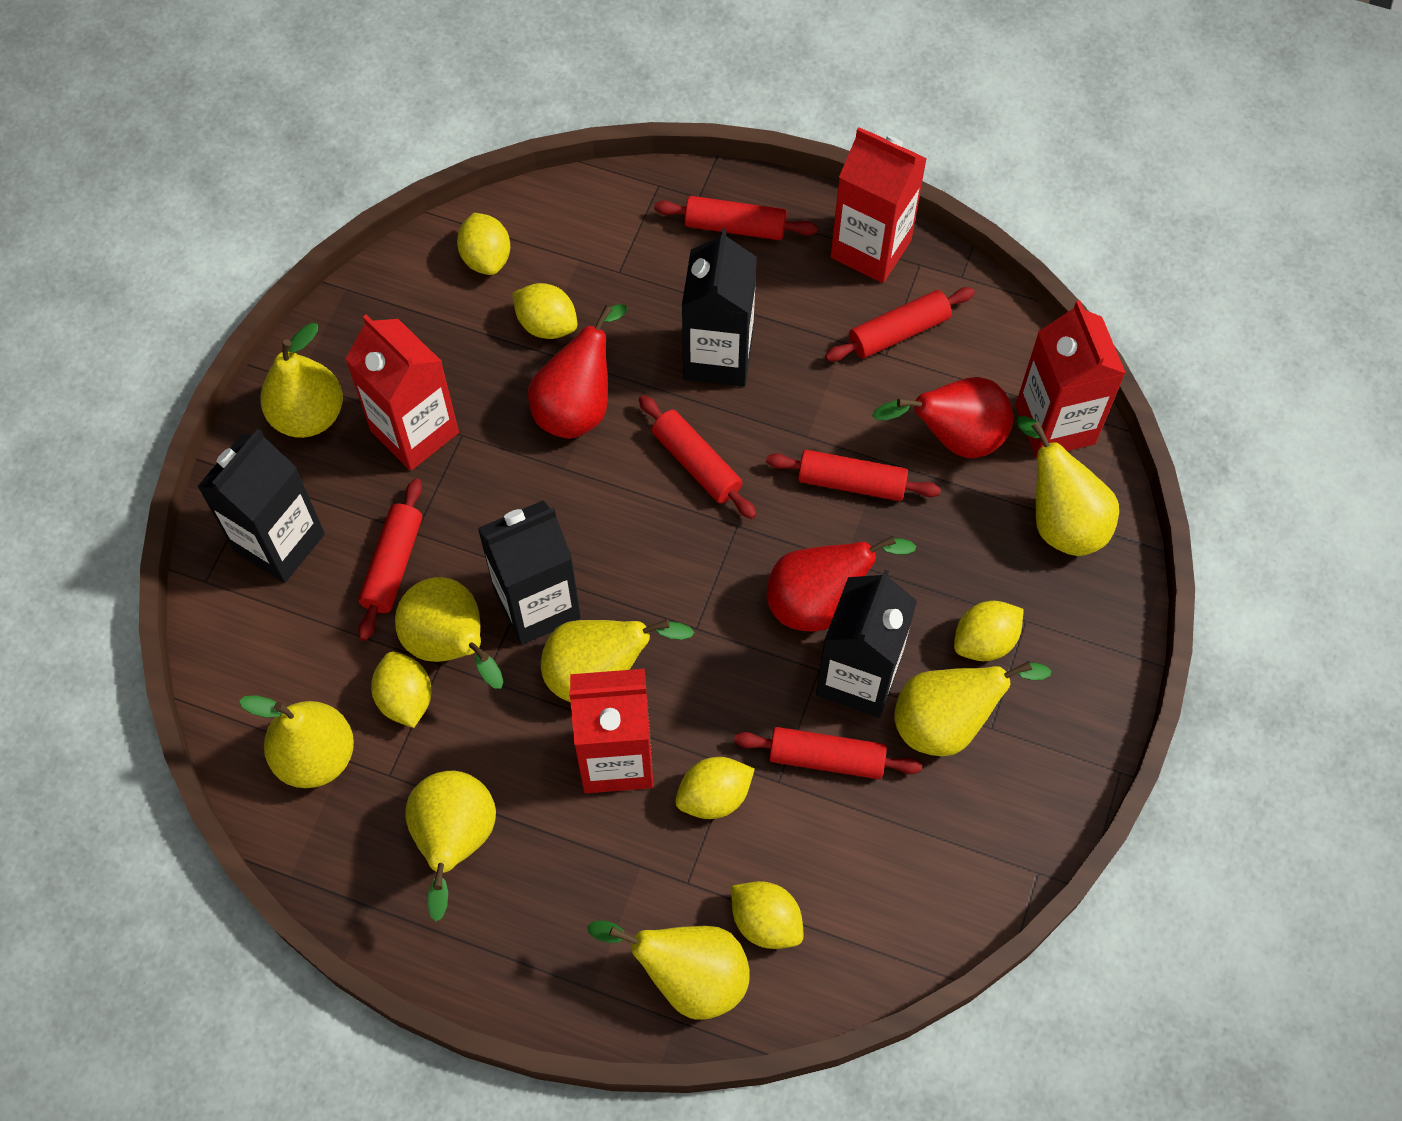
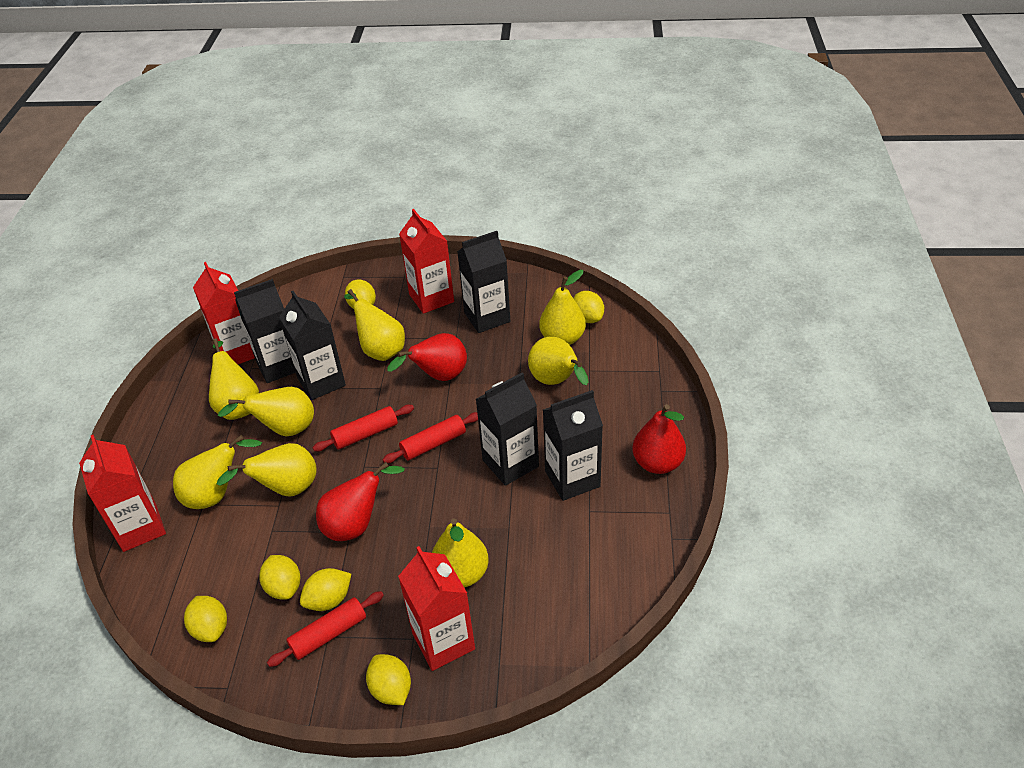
black carton: 4 -> 5
red rolling pin: 6 -> 3

